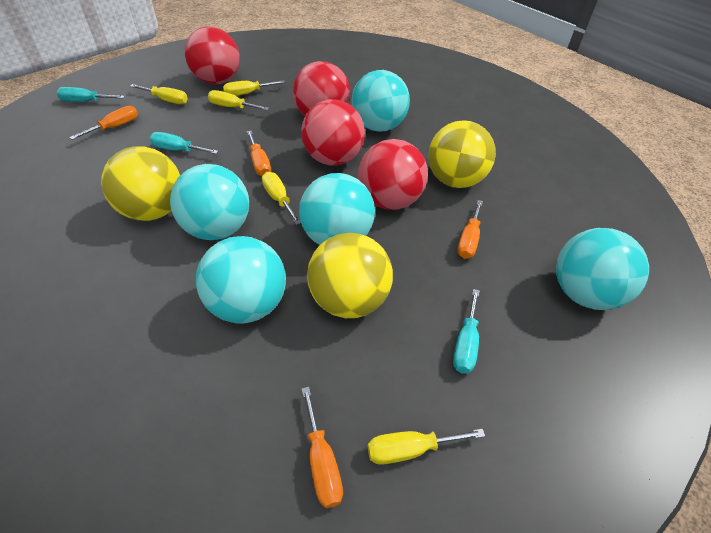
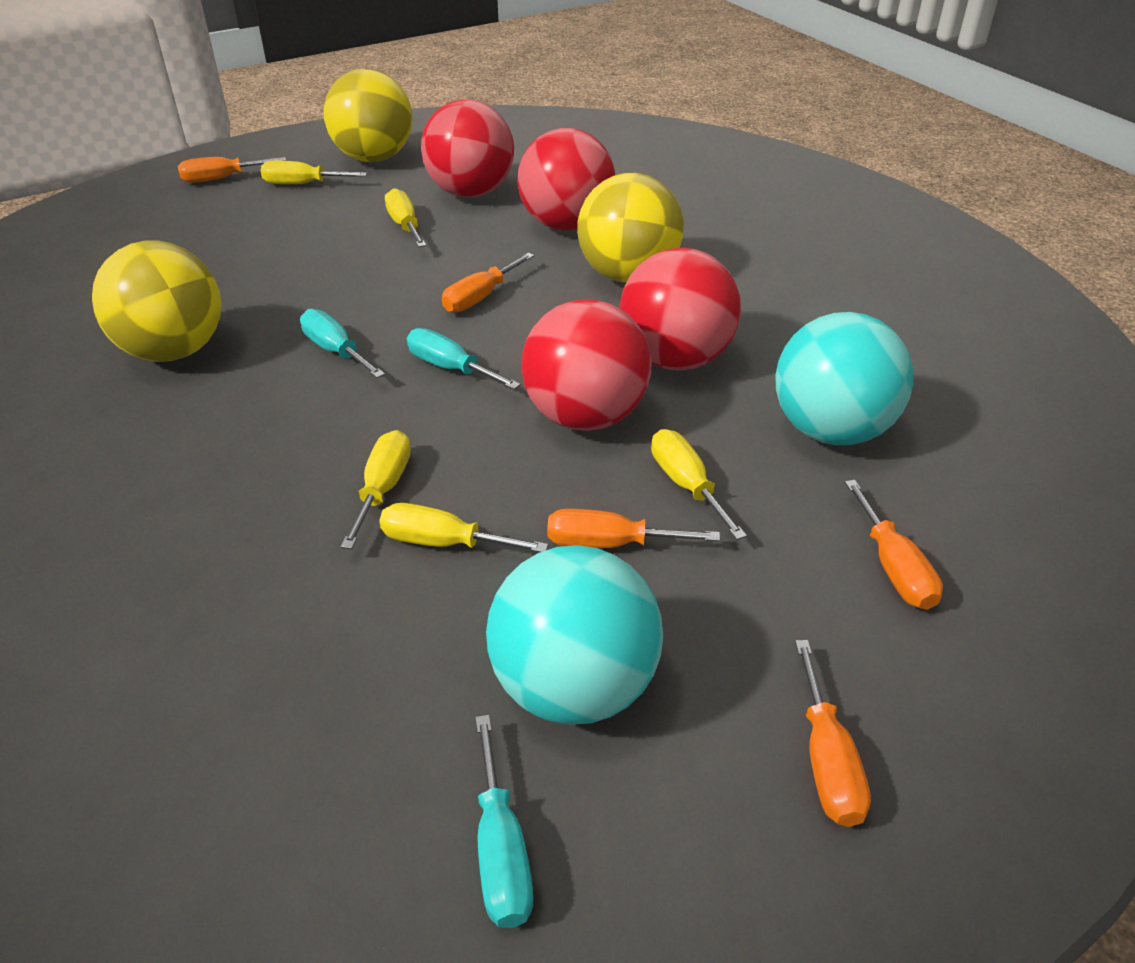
orange screwdriver: 4 -> 5
turquoise ball: 5 -> 2

